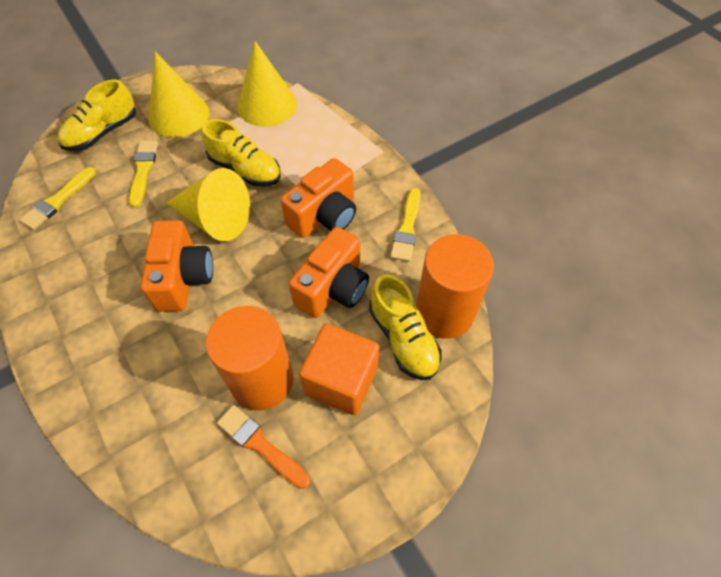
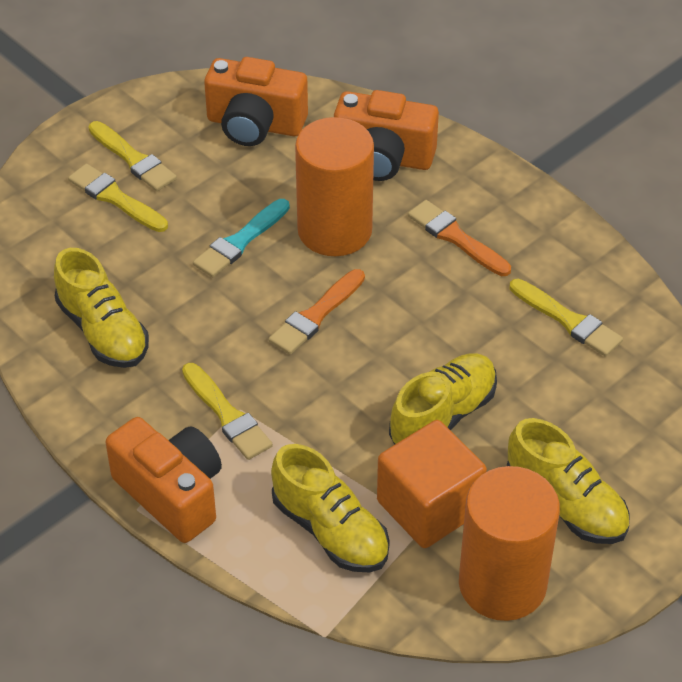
orange brush: 1 -> 2
turquoise brush: 0 -> 1
yellow brush: 3 -> 4
yellow cone: 3 -> 0
yellow shoe: 3 -> 4

